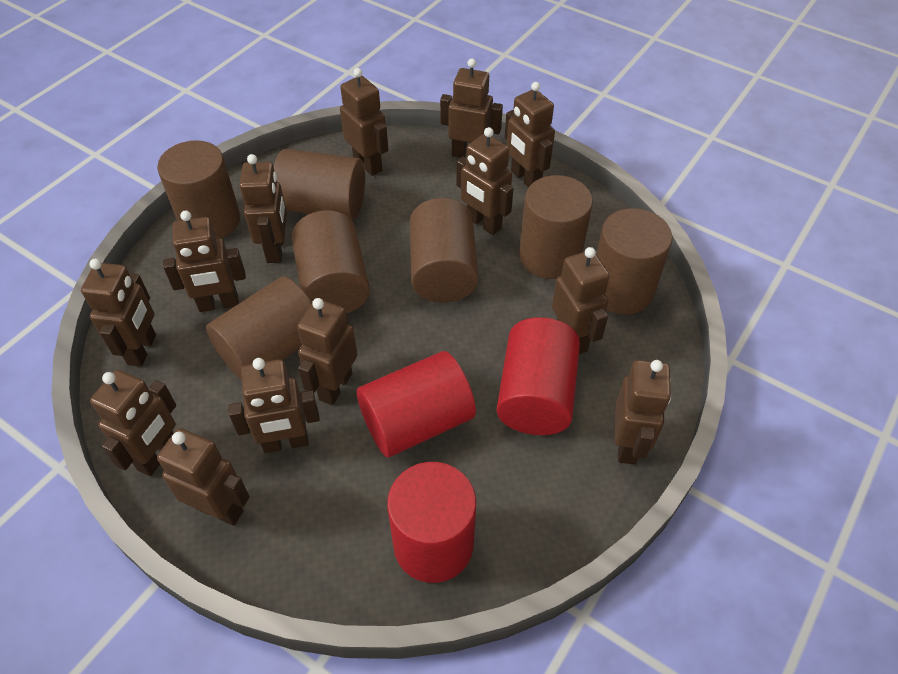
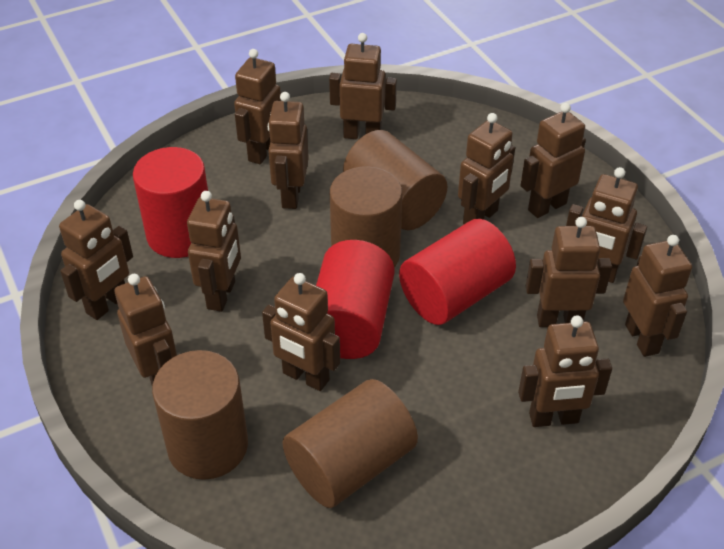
brown cylinder: 7 -> 4

